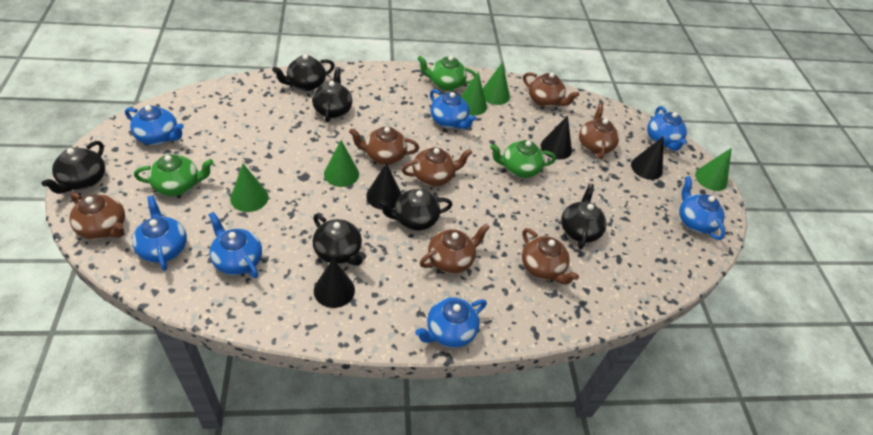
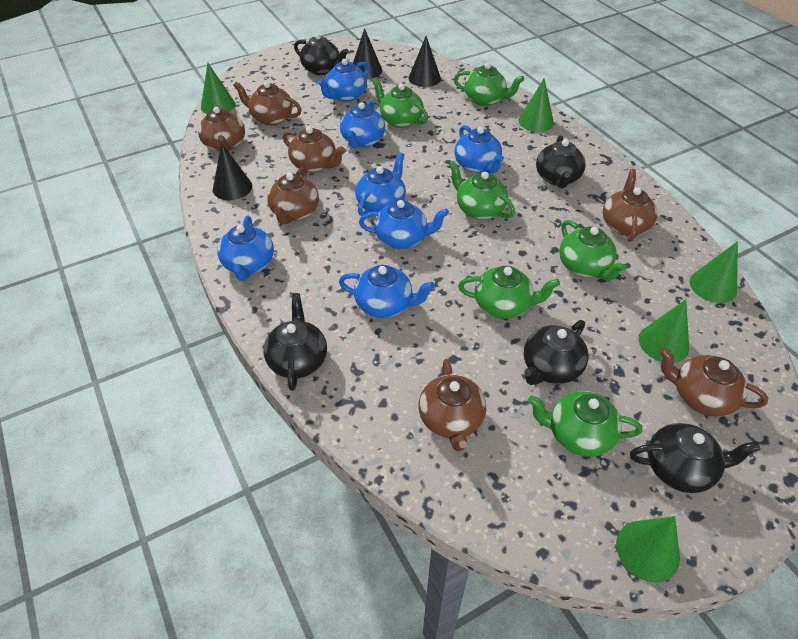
black cone: 4 -> 3
black teapot: 6 -> 5
green teapot: 3 -> 6

